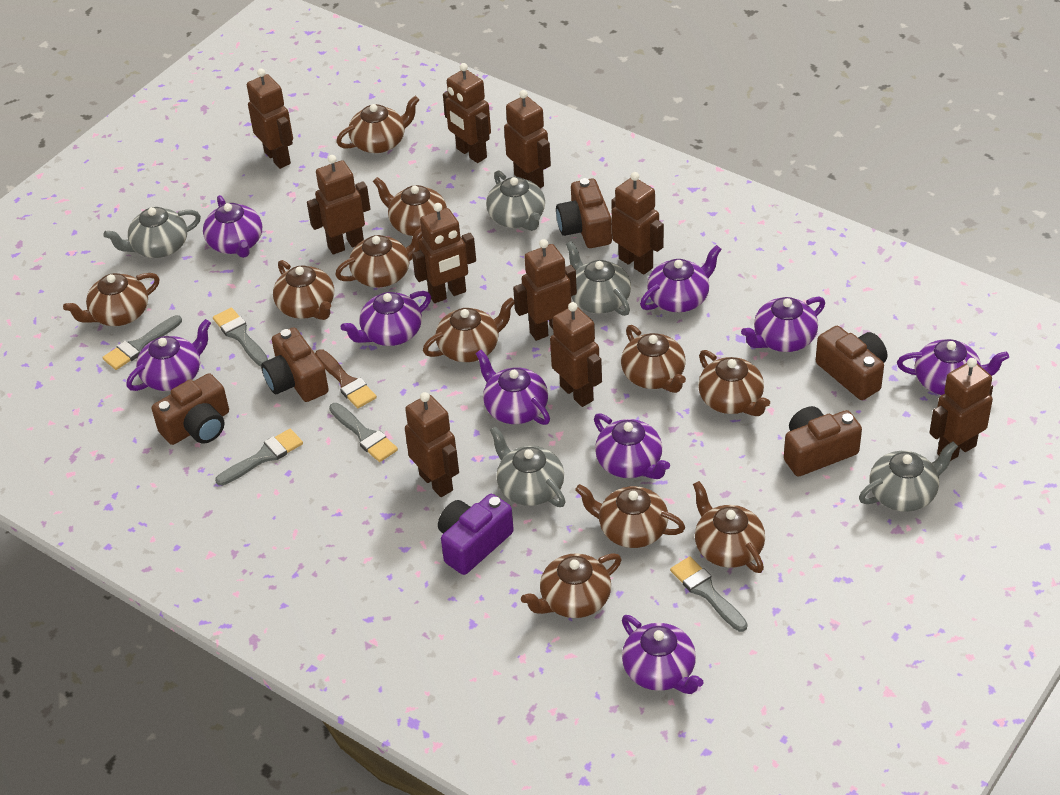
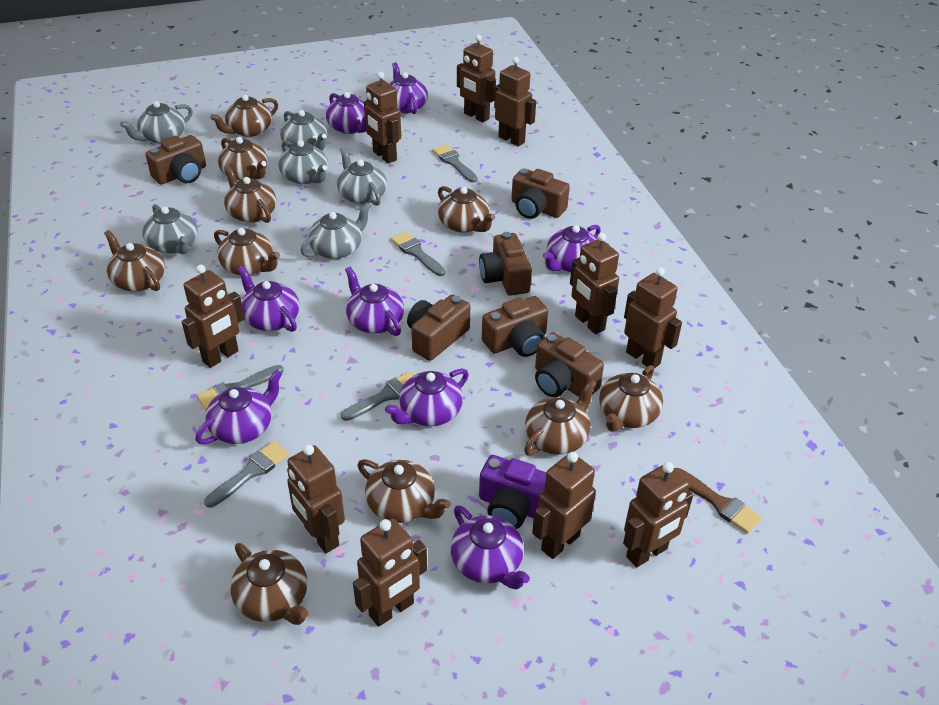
brown camera: 5 -> 6
brown teapot: 11 -> 10
grey teapot: 5 -> 6
purple teapot: 9 -> 8

